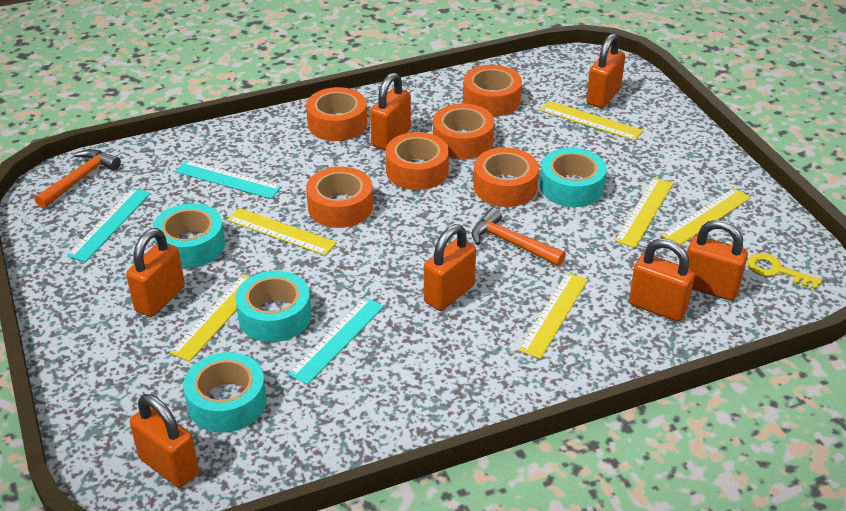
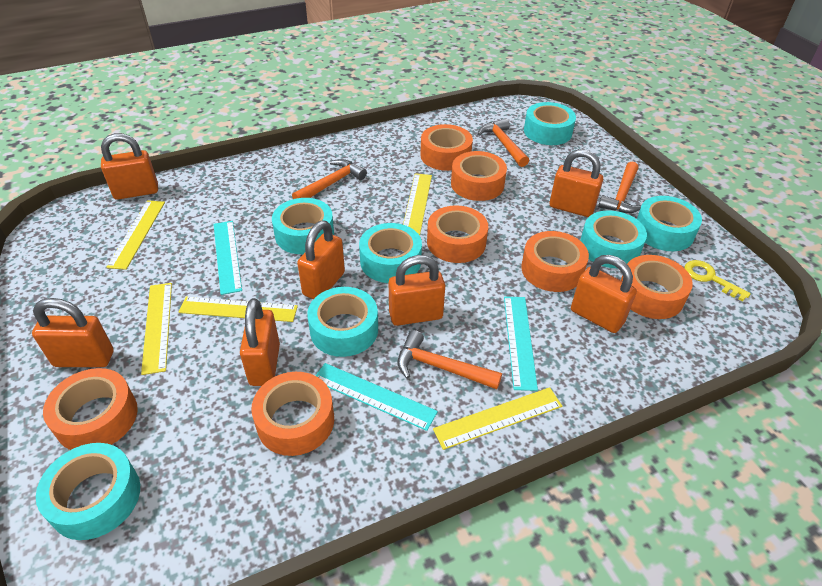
orange hammer: 2 -> 4
orange tape: 6 -> 7
turquoise tape: 4 -> 7
yellow ruler: 6 -> 5

